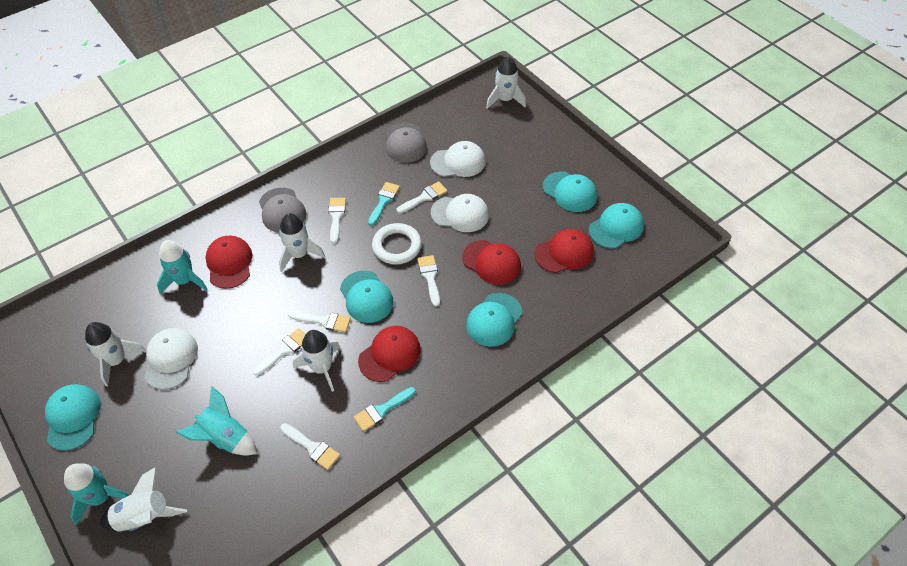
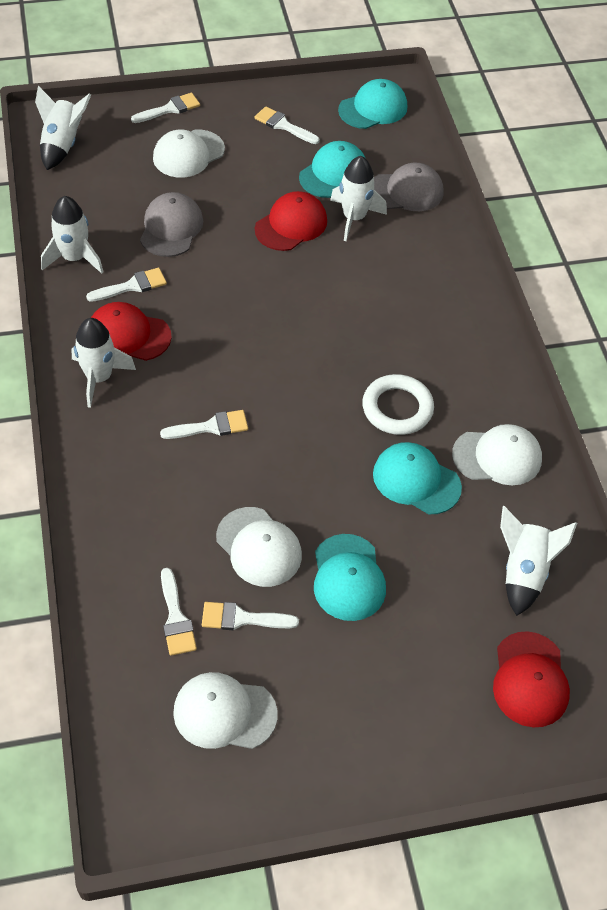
red cap: 4 -> 3
turquoise brush: 2 -> 0
turquoise cap: 5 -> 4
turquoise rocket: 3 -> 0
white cap: 3 -> 4

